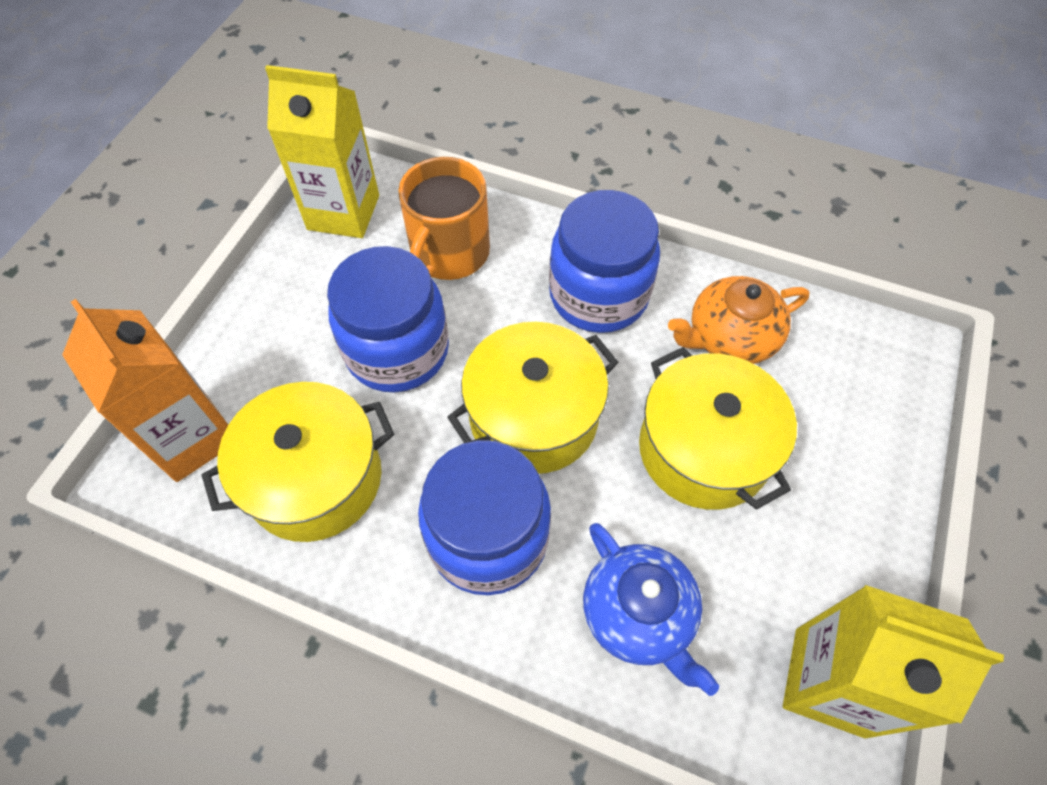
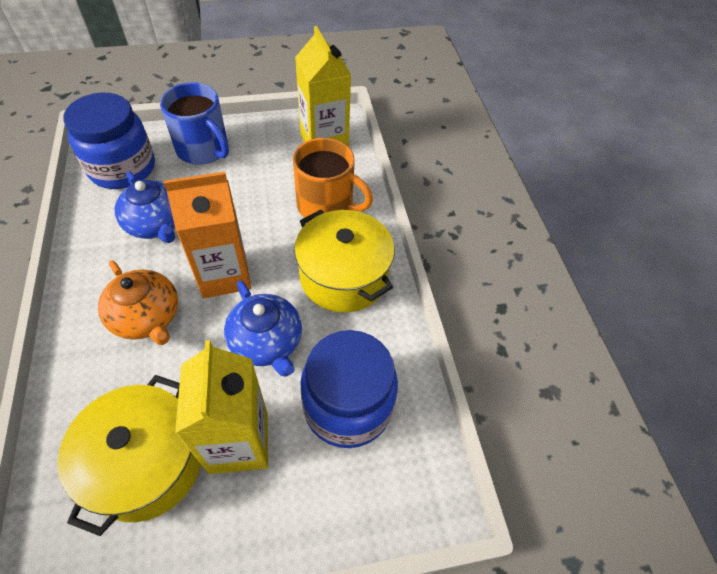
blue jar: 3 -> 2
blue mug: 0 -> 1
blue teapot: 1 -> 2
yellow pot: 3 -> 2

